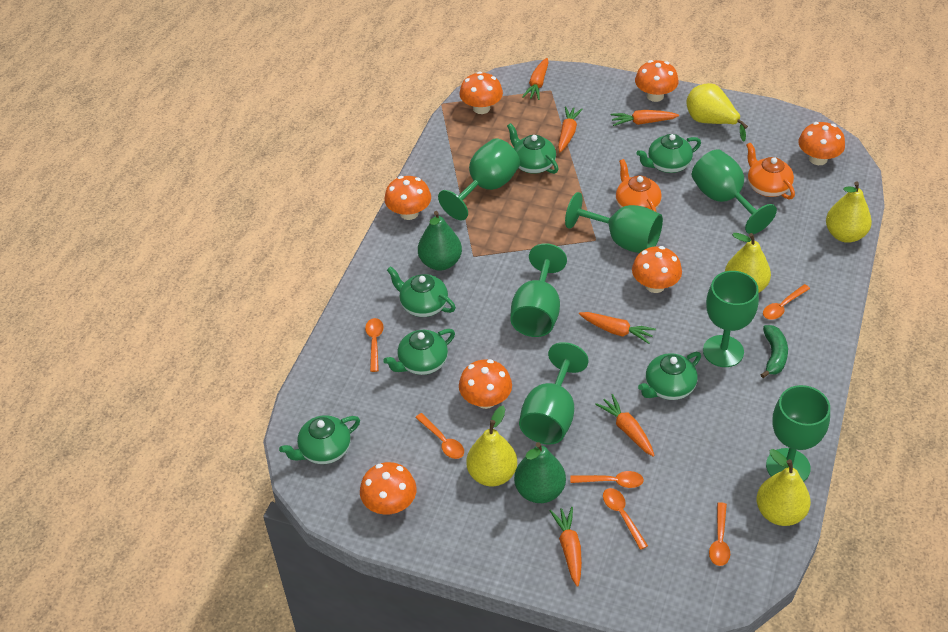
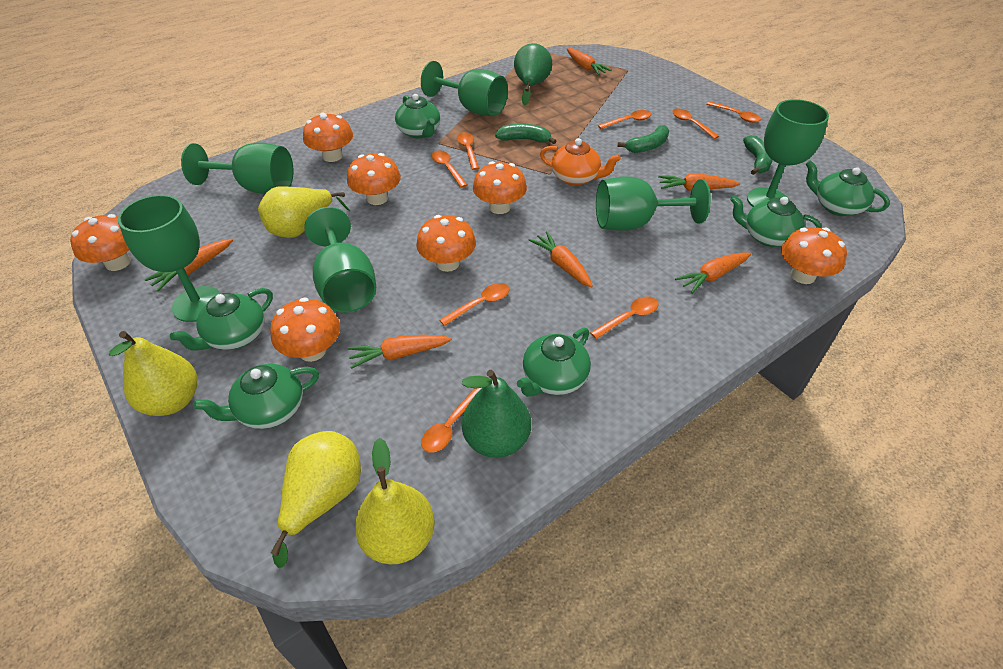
green banana: 1 -> 3
green goblet: 7 -> 6
orange spoon: 6 -> 8
orange teapot: 2 -> 1
yellow pear: 5 -> 4

